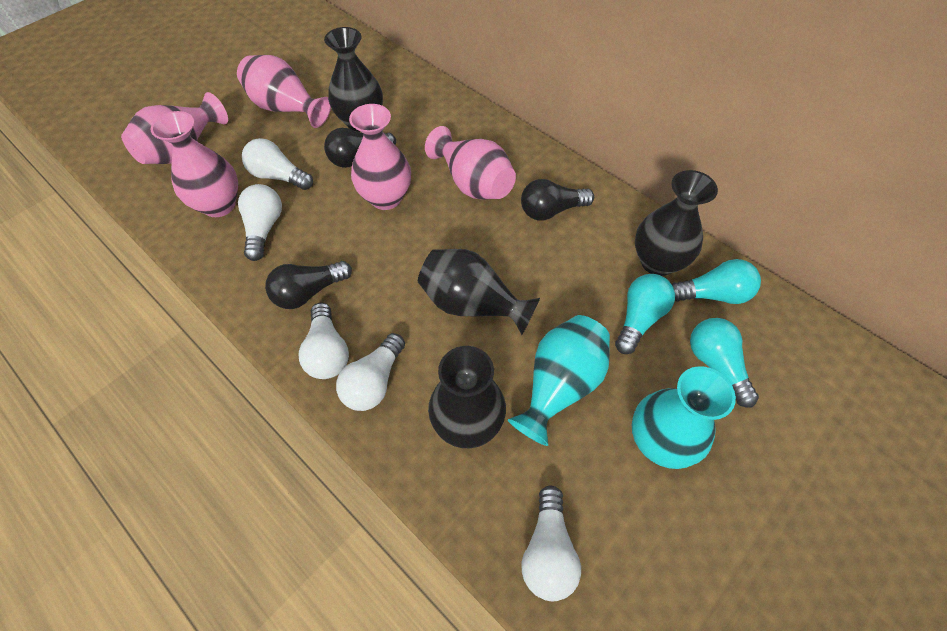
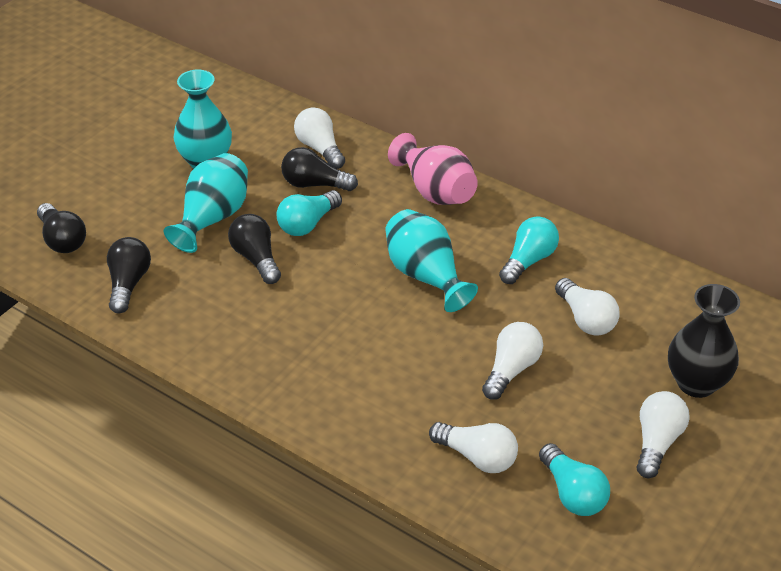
black light bulb: 3 -> 4
black vase: 4 -> 1
pink vase: 5 -> 1
turquoise vase: 2 -> 3

